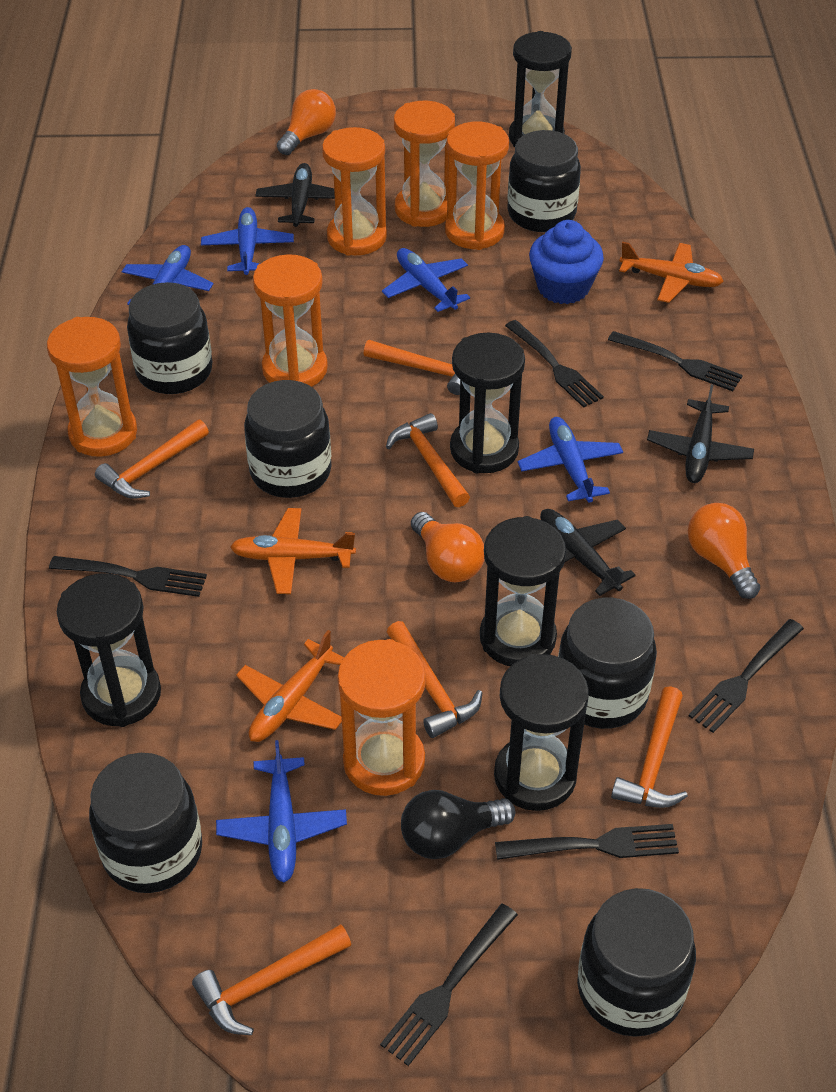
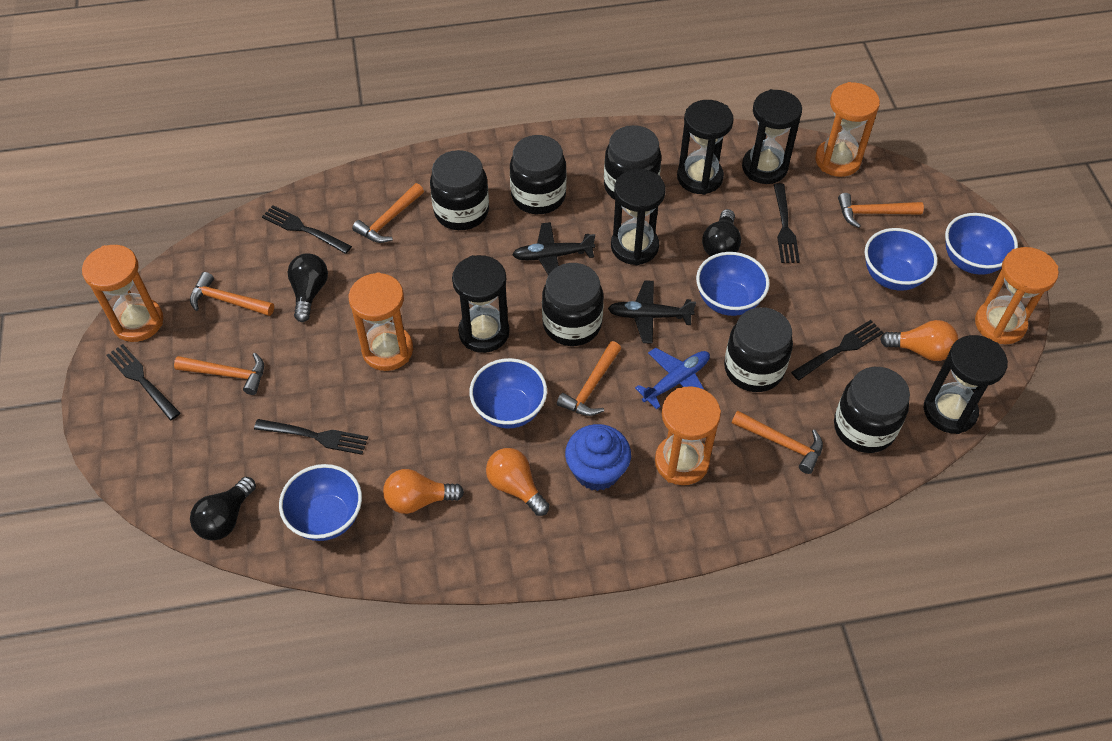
black fork: 6 -> 5
black light bulb: 1 -> 3
black plane: 3 -> 2
blue bowl: 0 -> 5
blue plane: 5 -> 1
orange hourglass: 6 -> 5
orange plane: 3 -> 0

